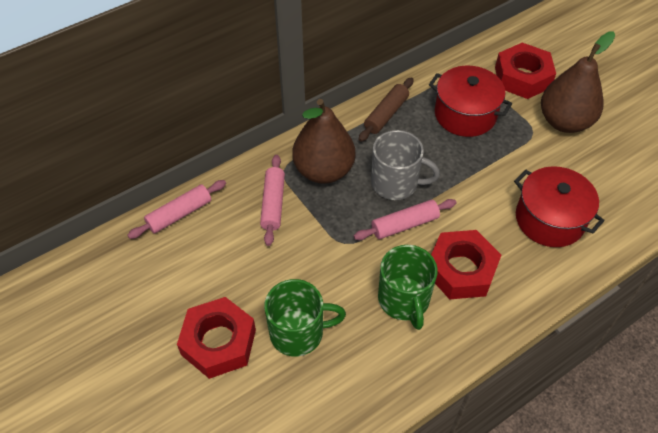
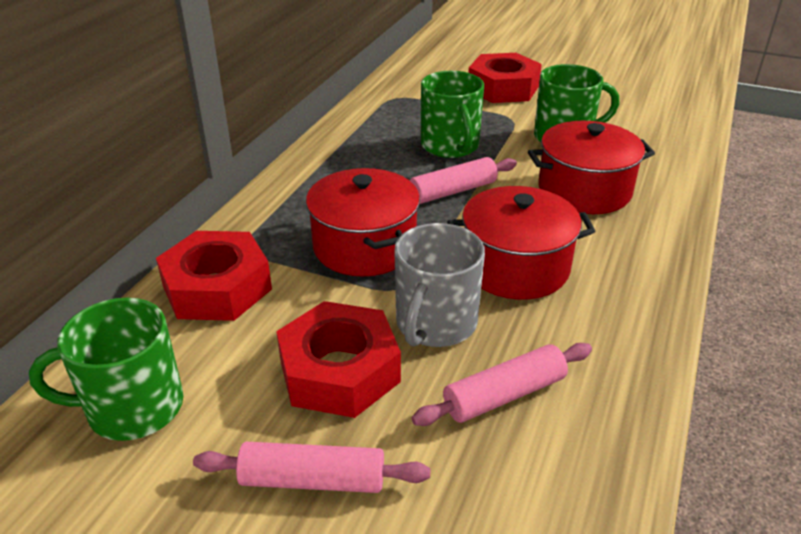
brown pear: 2 -> 0
brown rolling pin: 1 -> 0
green mug: 2 -> 3
red pot: 2 -> 3

